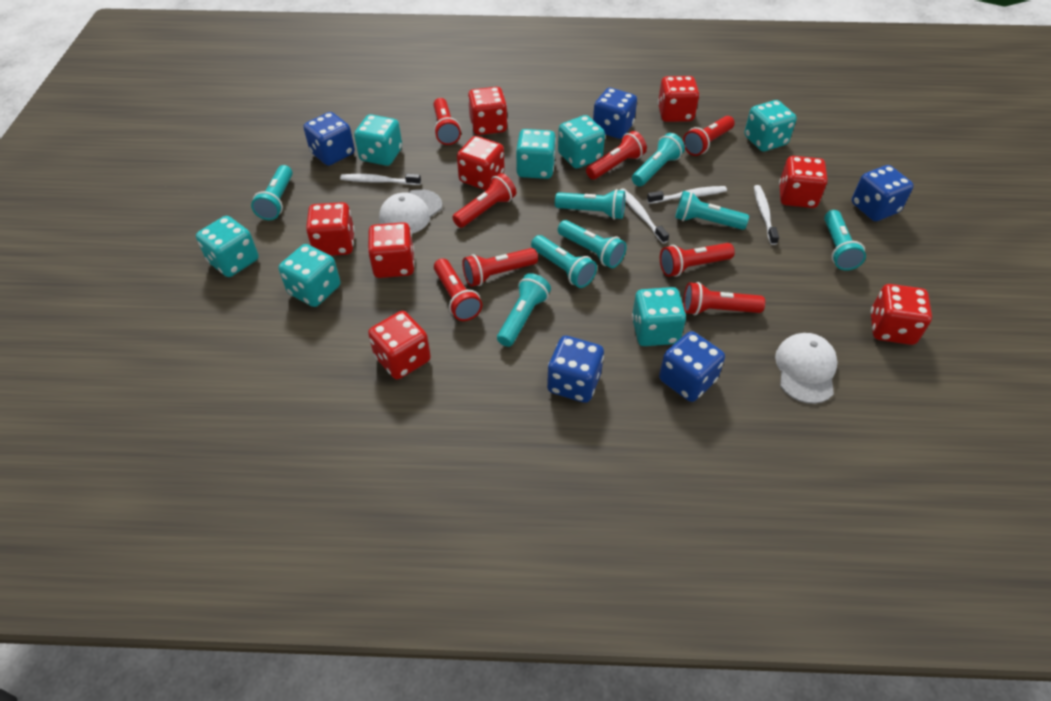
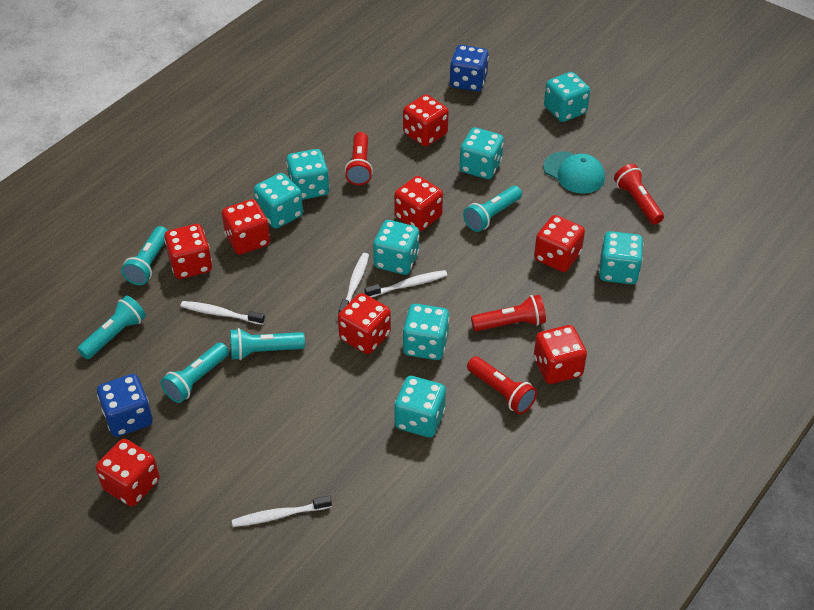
blue dice: 5 -> 2
red flashlight: 8 -> 4
turquoise cap: 0 -> 1
turquoise dice: 7 -> 8
turquoise flashlight: 8 -> 5
white cap: 2 -> 0

